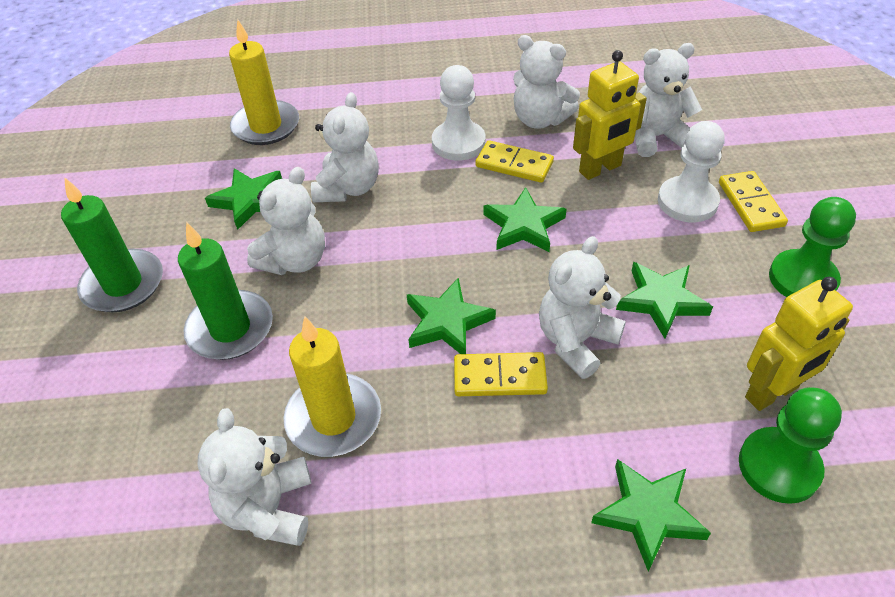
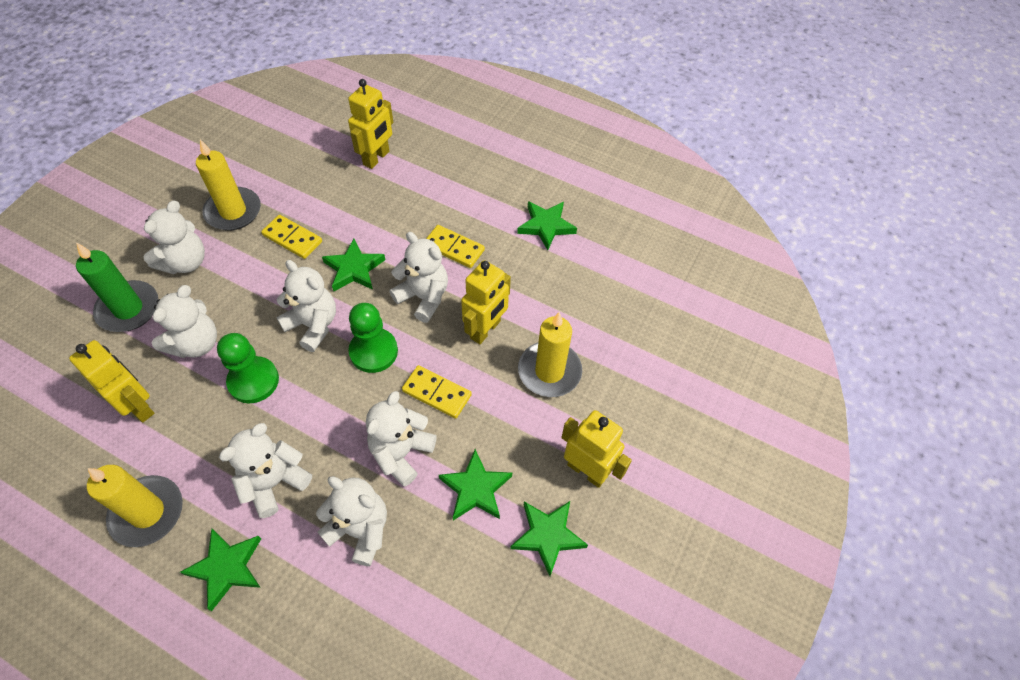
green candle: 2 -> 1
white pawn: 2 -> 0
white teddy bear: 6 -> 7
yellow candle: 2 -> 3
yellow robot: 2 -> 4

